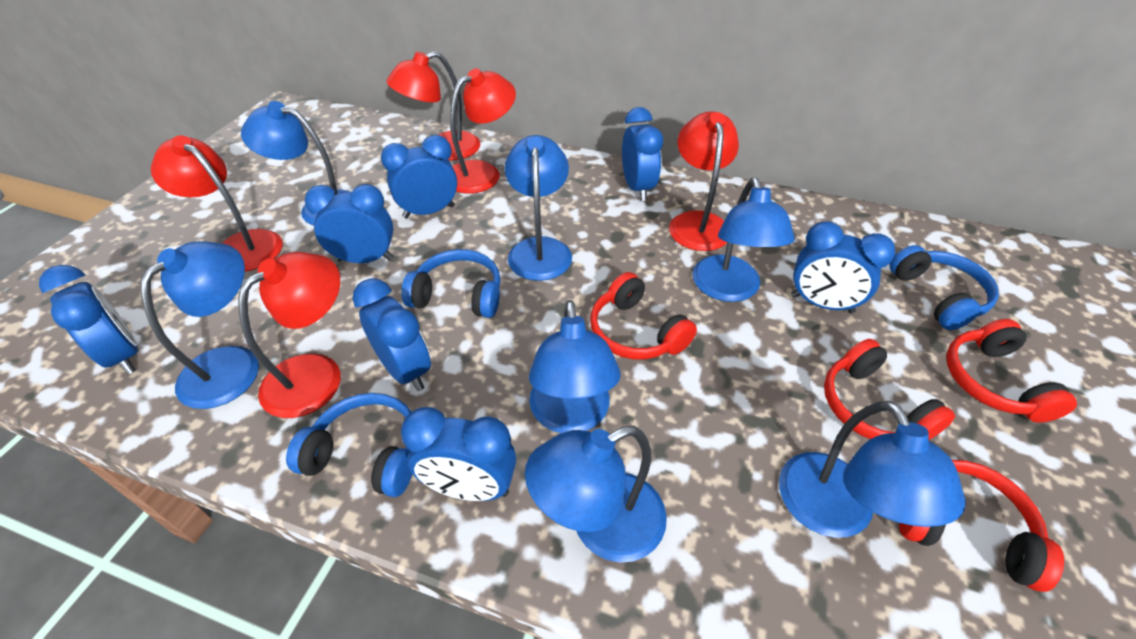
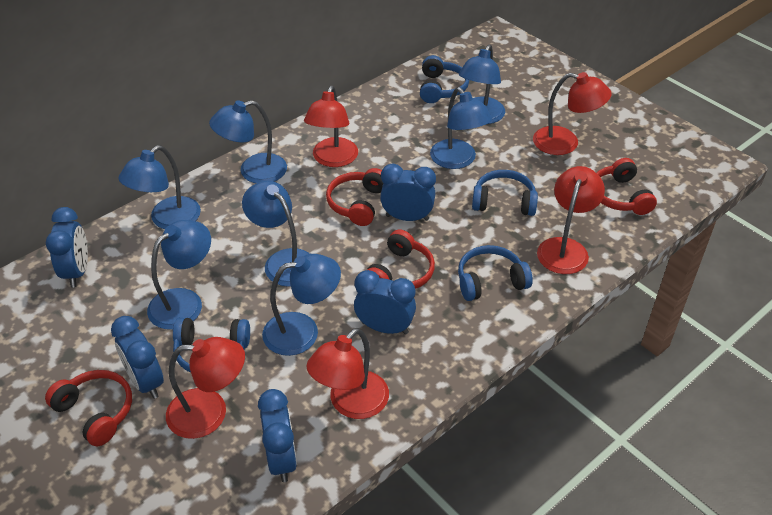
blue clock: 7 -> 5
blue headphones: 3 -> 4

